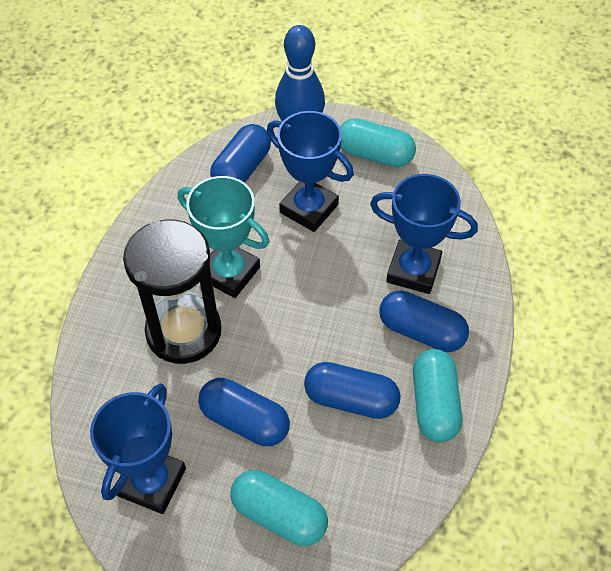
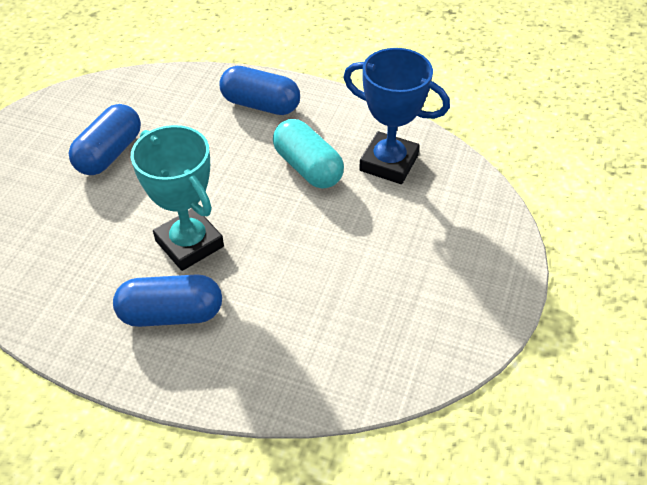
black hourglass: 1 -> 0
blue bowling pin: 1 -> 0
blue capsule: 4 -> 3
blue trophy: 3 -> 1
turquoise capsule: 3 -> 1

